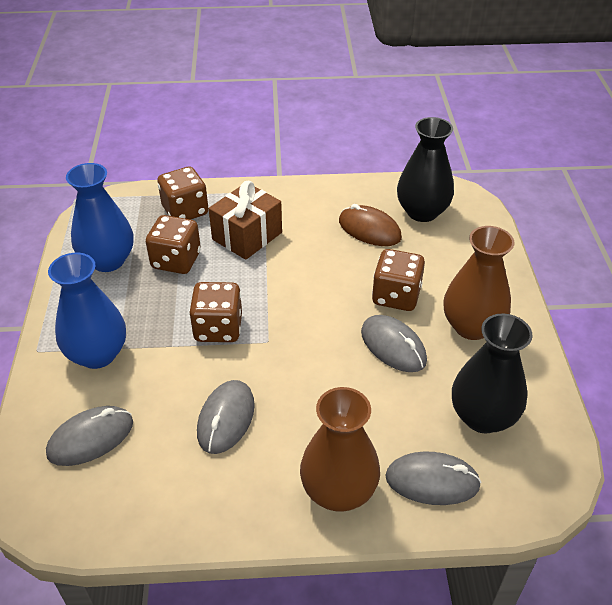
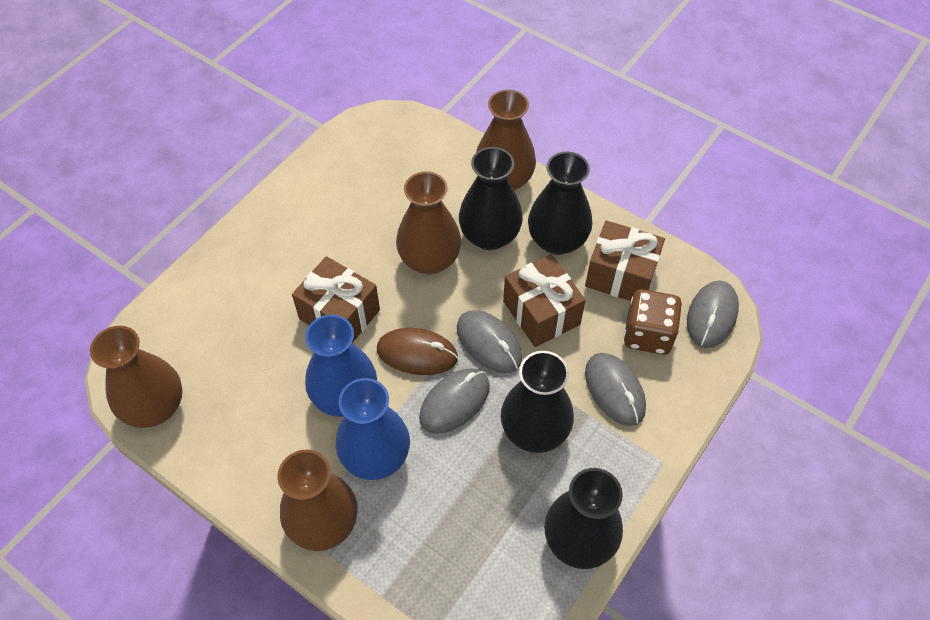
black vase: 2 -> 4
brown dice: 4 -> 1
brown gift: 1 -> 3
brown vase: 2 -> 4

